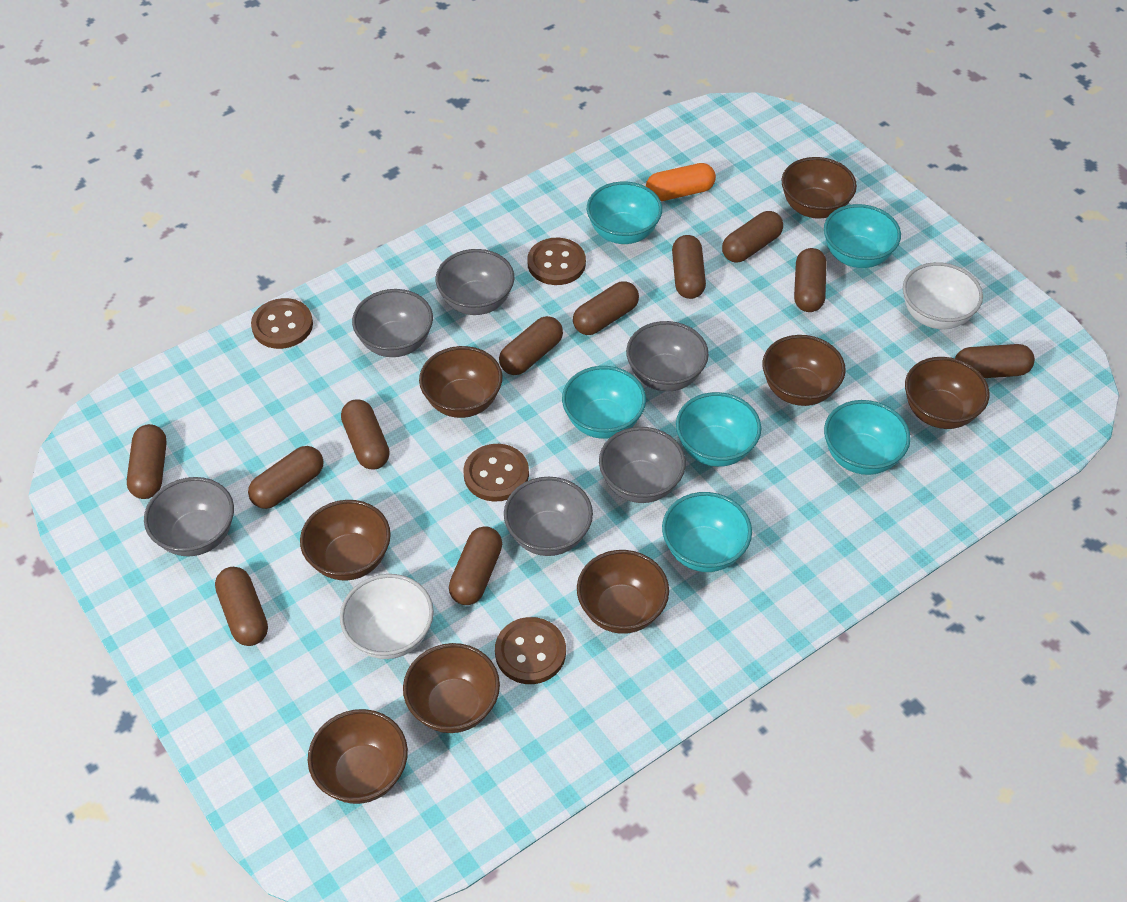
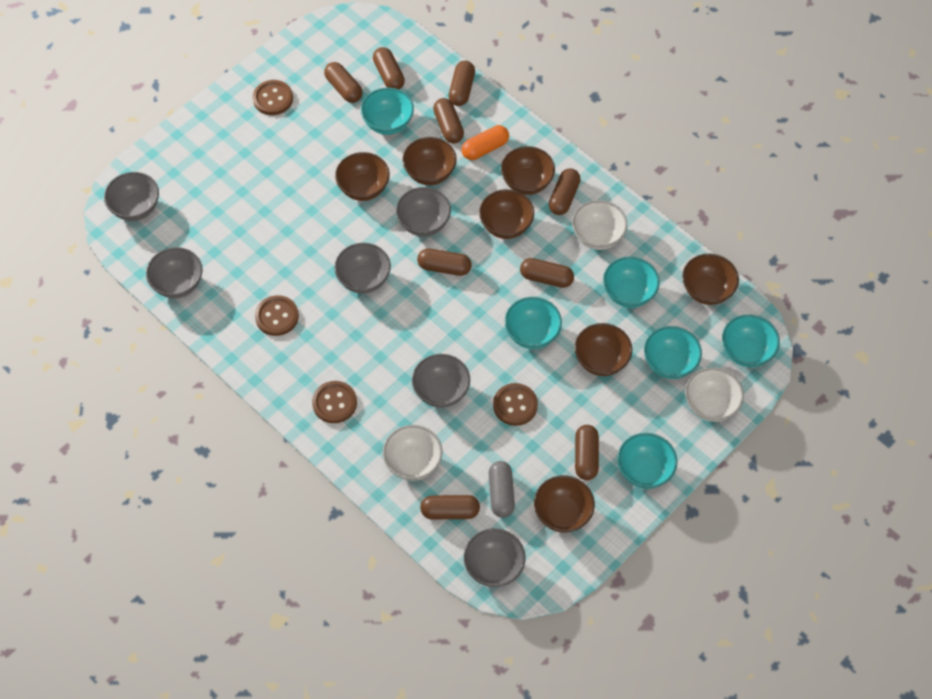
brown bowl: 8 -> 7
brown capsule: 11 -> 9
grey capsule: 0 -> 1
white bowl: 2 -> 3

